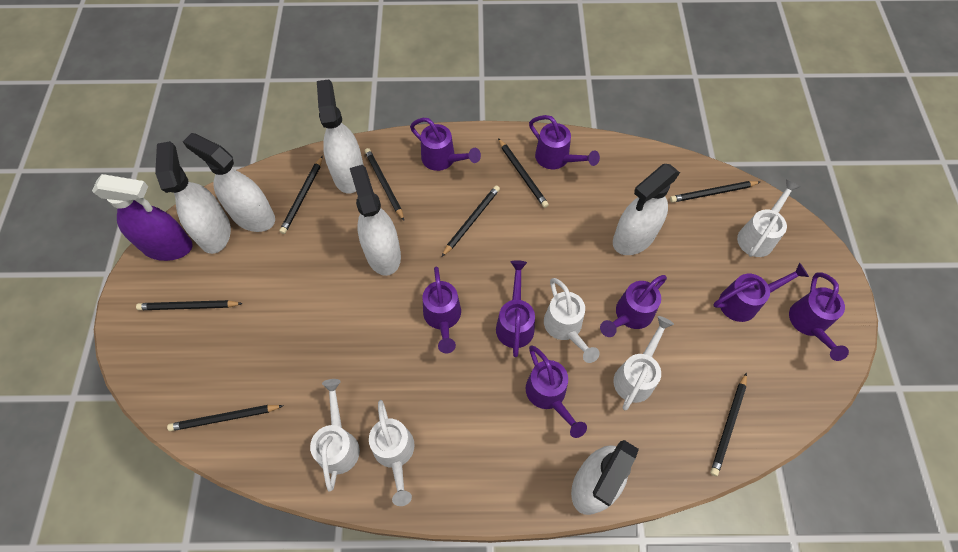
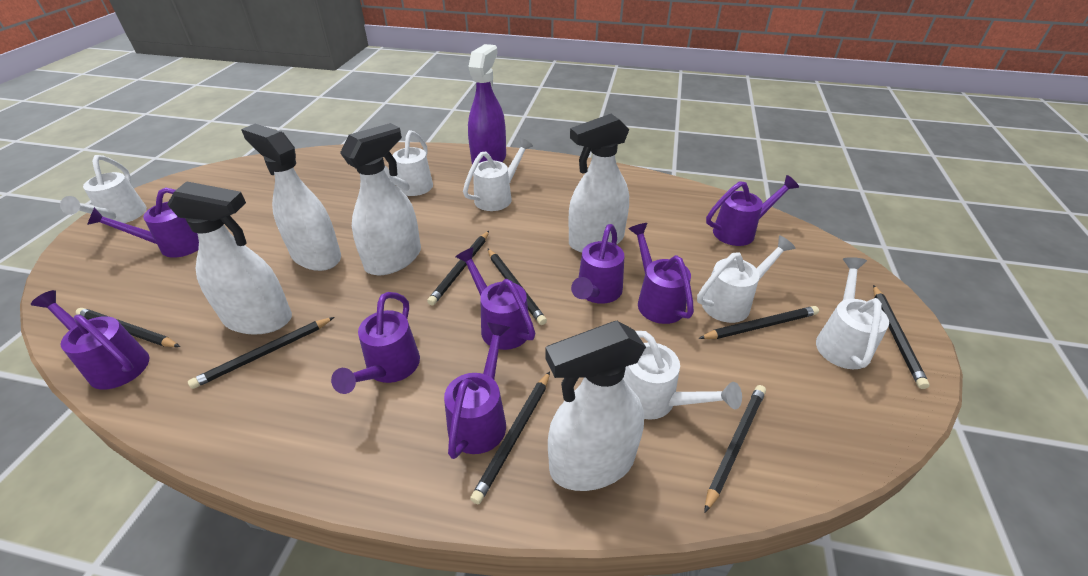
white spray bottle: 6 -> 5
white watering can: 5 -> 6

